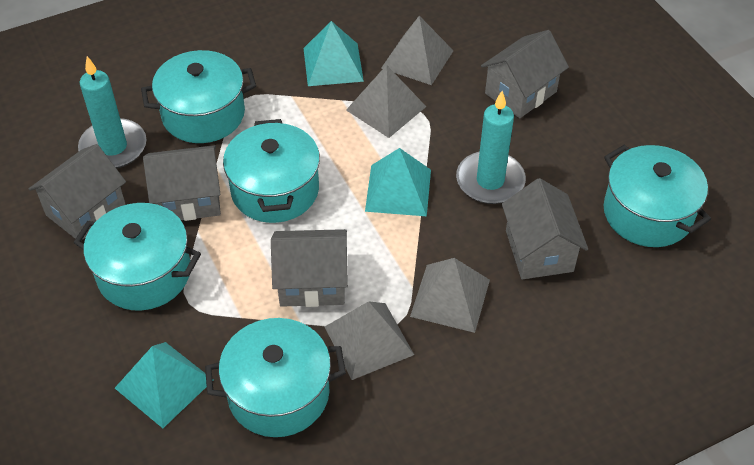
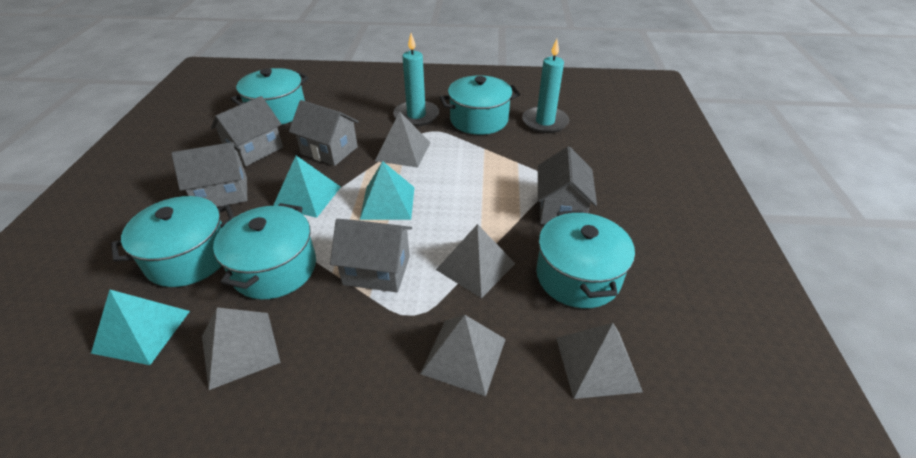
grey pyramid: 4 -> 5

